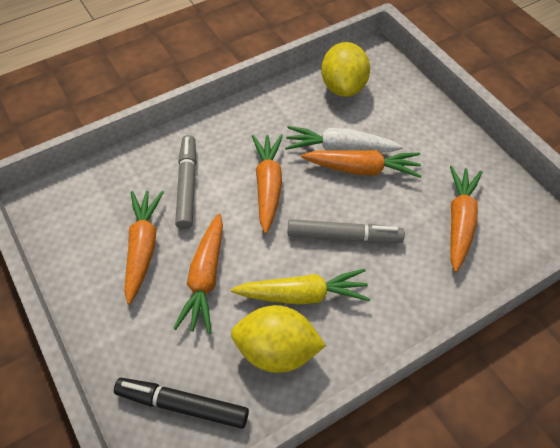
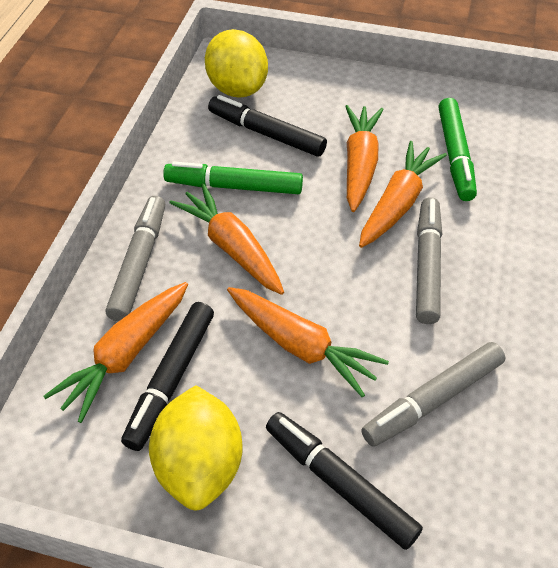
black marker: 1 -> 3
green marker: 0 -> 2
grey marker: 2 -> 3
white carrot: 1 -> 0
yellow carrot: 1 -> 0

